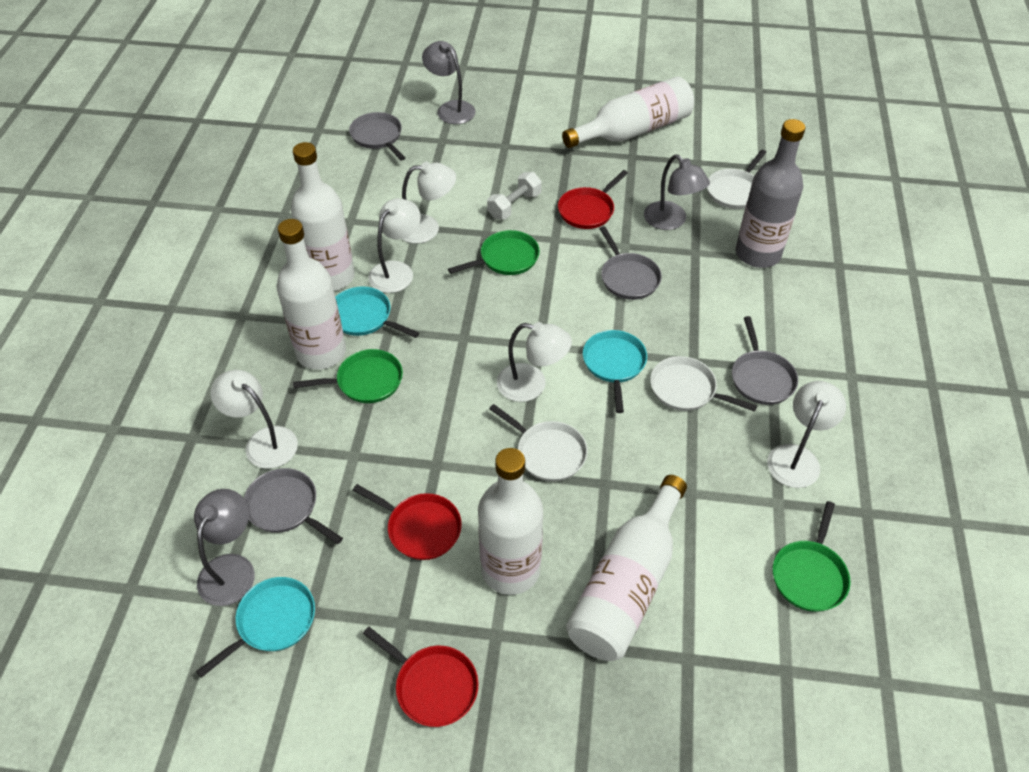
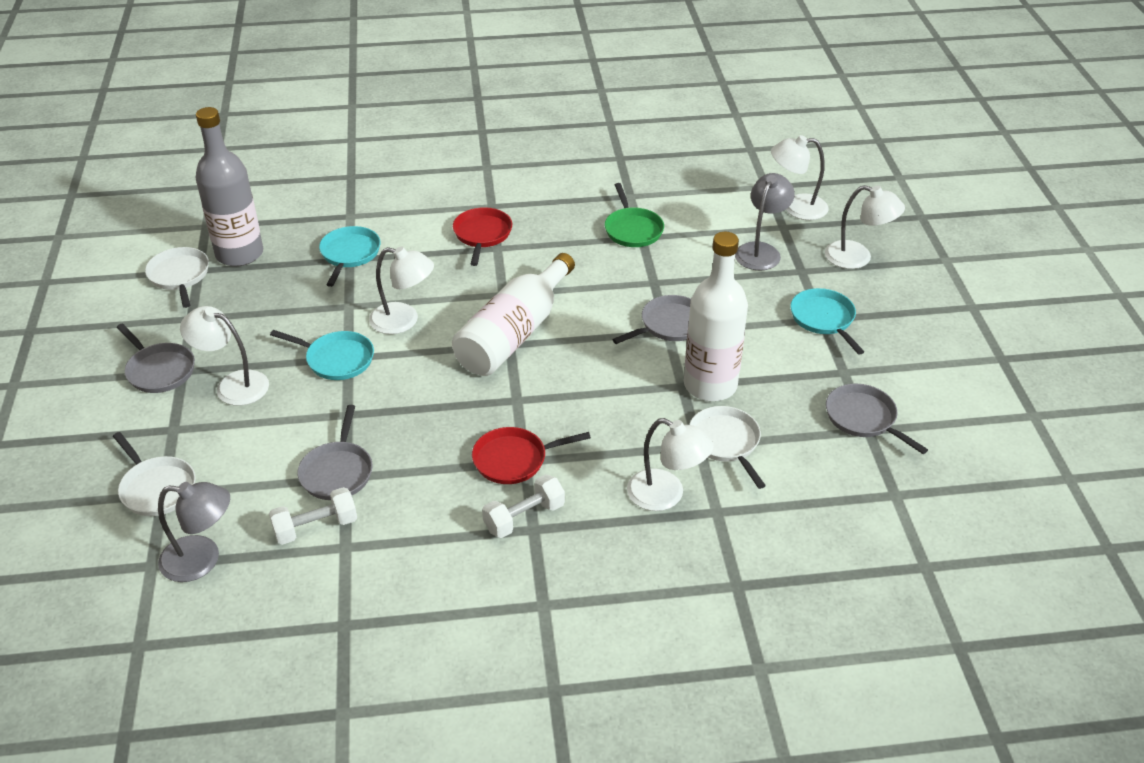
green pan: 3 -> 1
grey lamp: 3 -> 2
red pan: 3 -> 2
white bottle: 5 -> 2
white dumbbell: 1 -> 2

